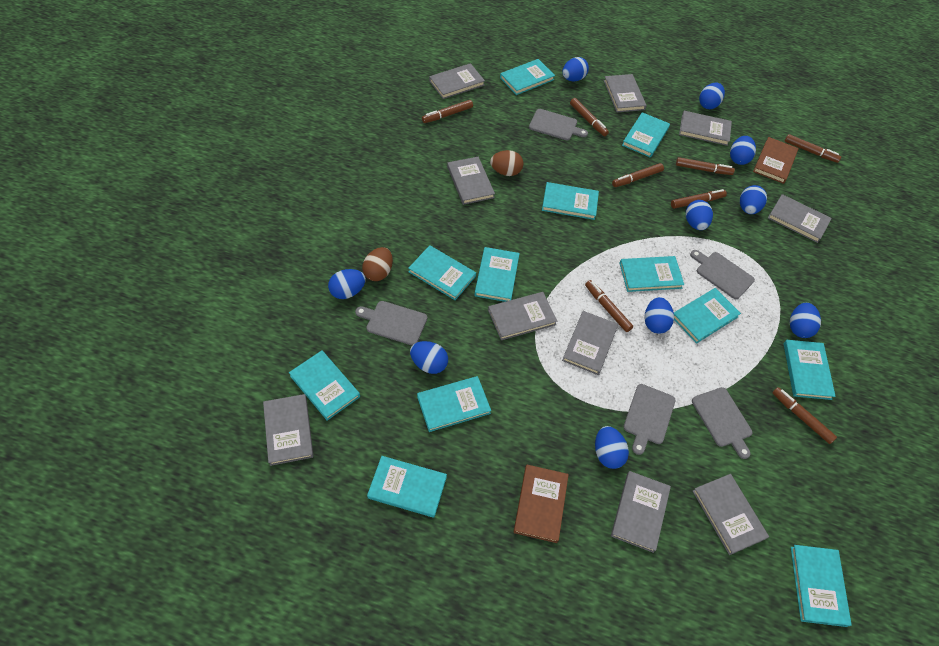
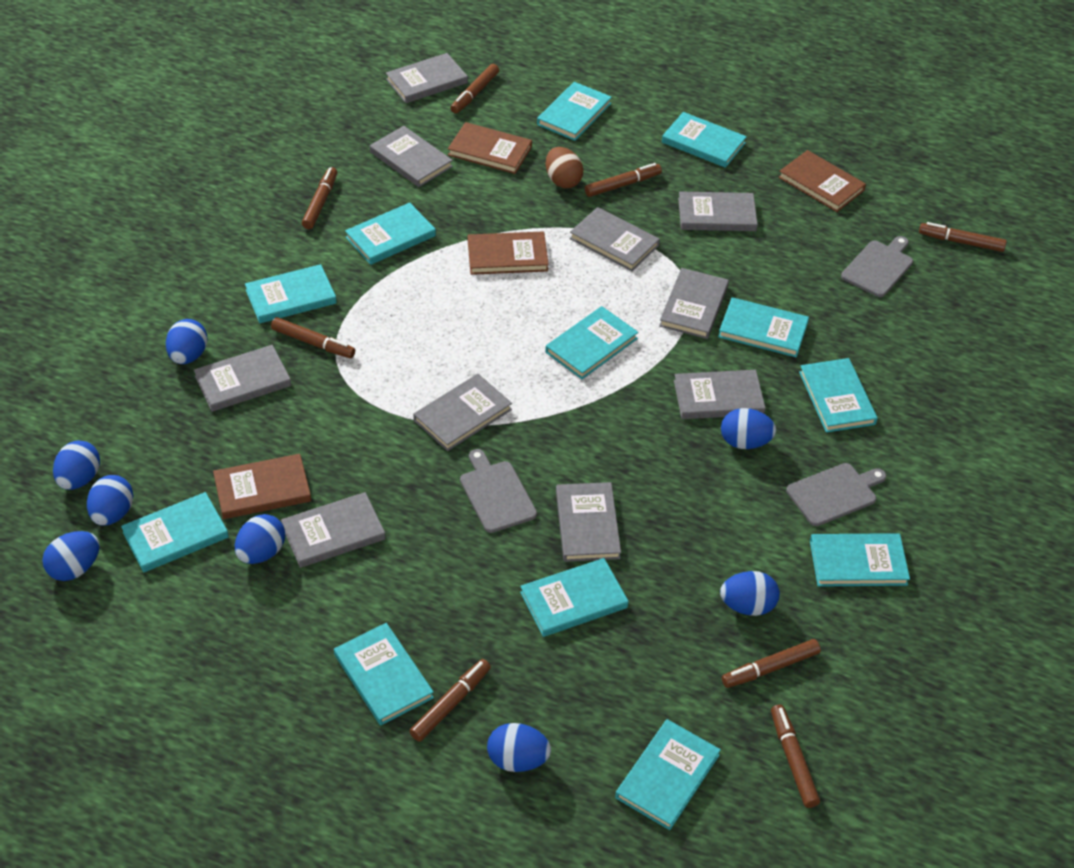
blue egg: 10 -> 8
brown book: 2 -> 4
brown egg: 2 -> 1
grey cutting board: 5 -> 3

